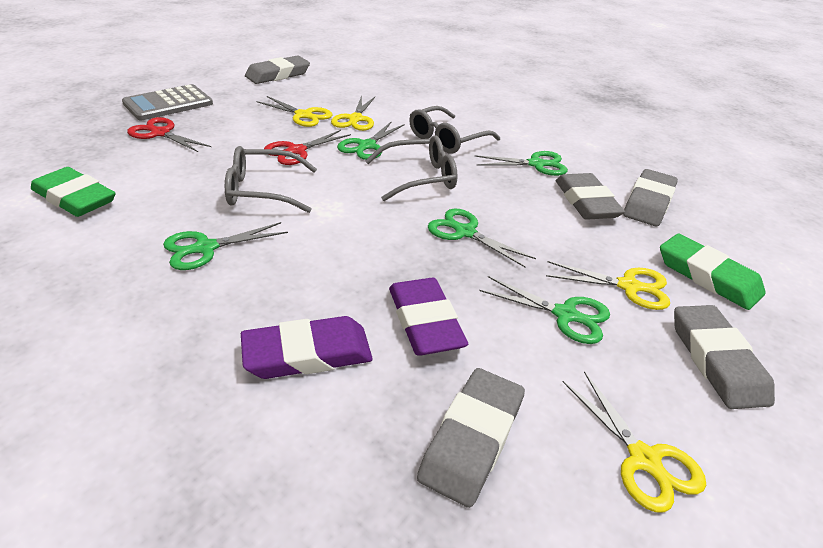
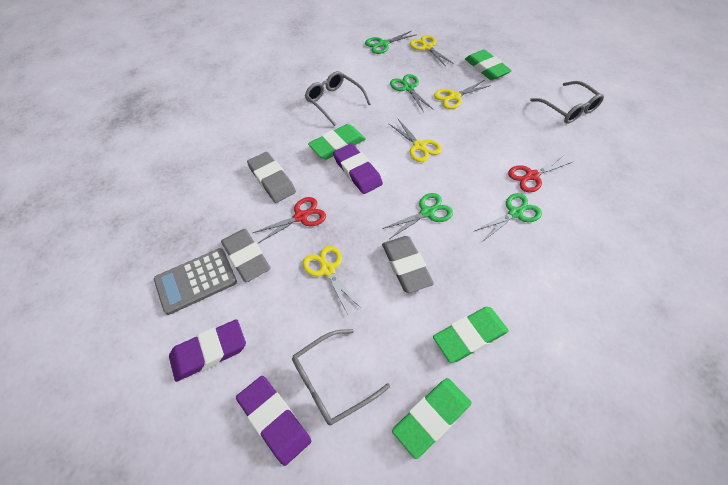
green eraser: 2 -> 4
green scissors: 5 -> 4
grey eraser: 5 -> 3
purple eraser: 2 -> 3

